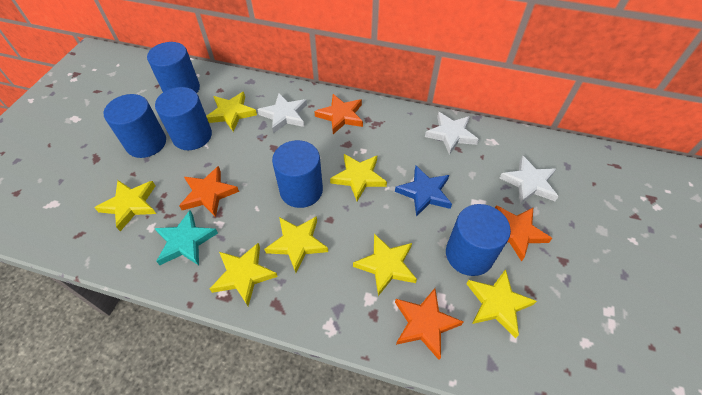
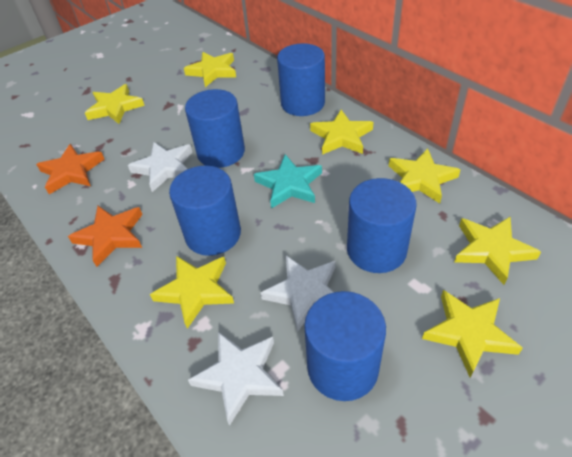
blue star: 1 -> 0
orange star: 4 -> 2

